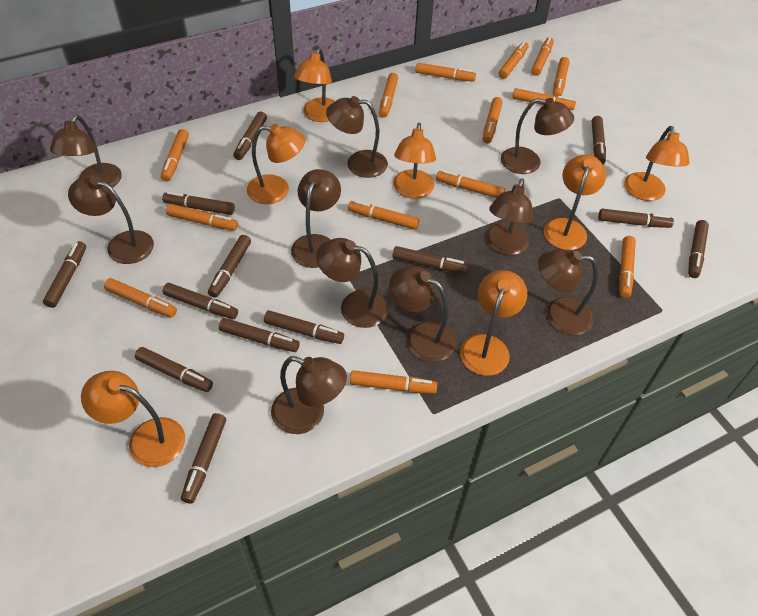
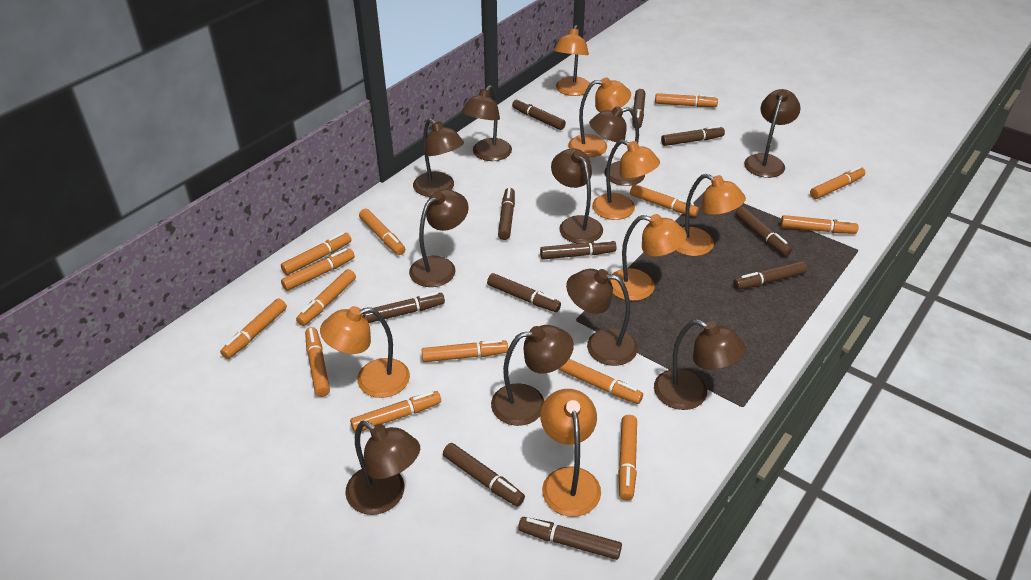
brown marker: 13 -> 11

